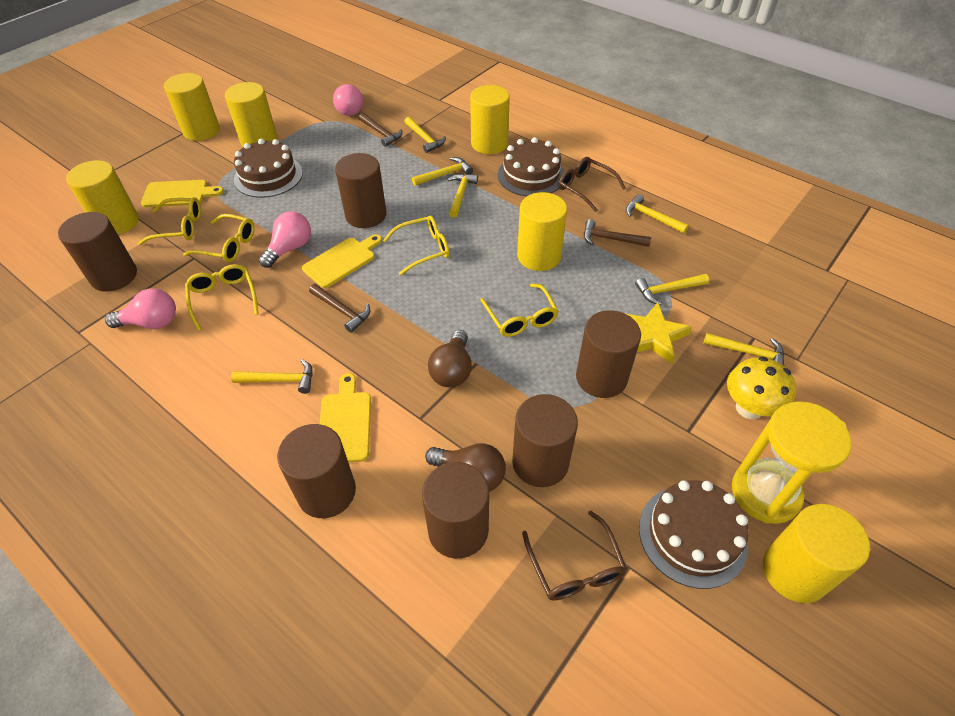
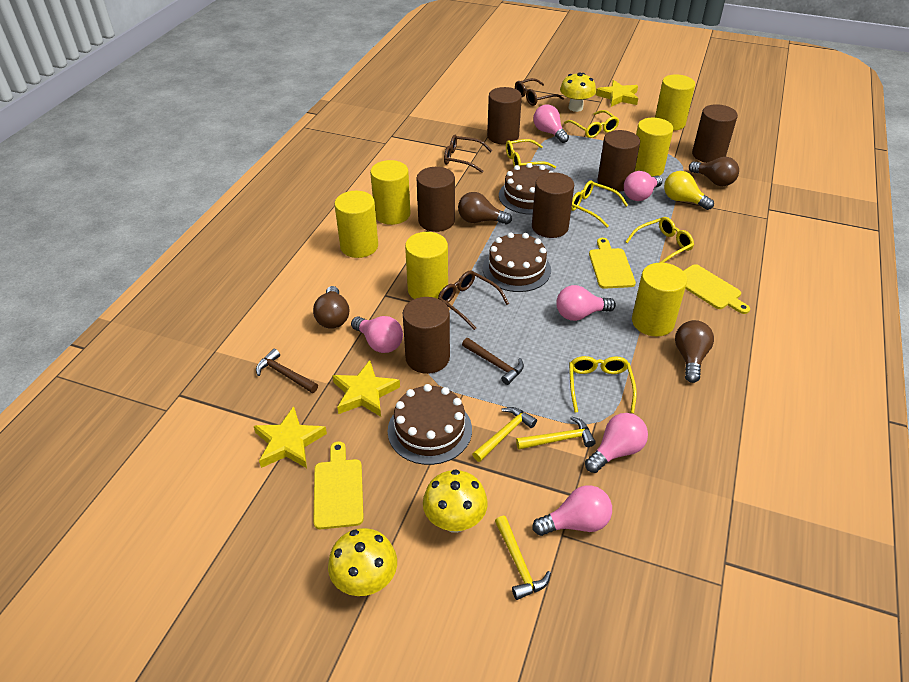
brown glasses: 2 -> 3
brown hammer: 3 -> 2
brown light bulb: 2 -> 4
pink light bulb: 3 -> 6
yellow hammer: 7 -> 3
yellow hourglass: 1 -> 0
yellow light bulb: 0 -> 1
yellow mushroom: 1 -> 3
yellow star: 1 -> 3

